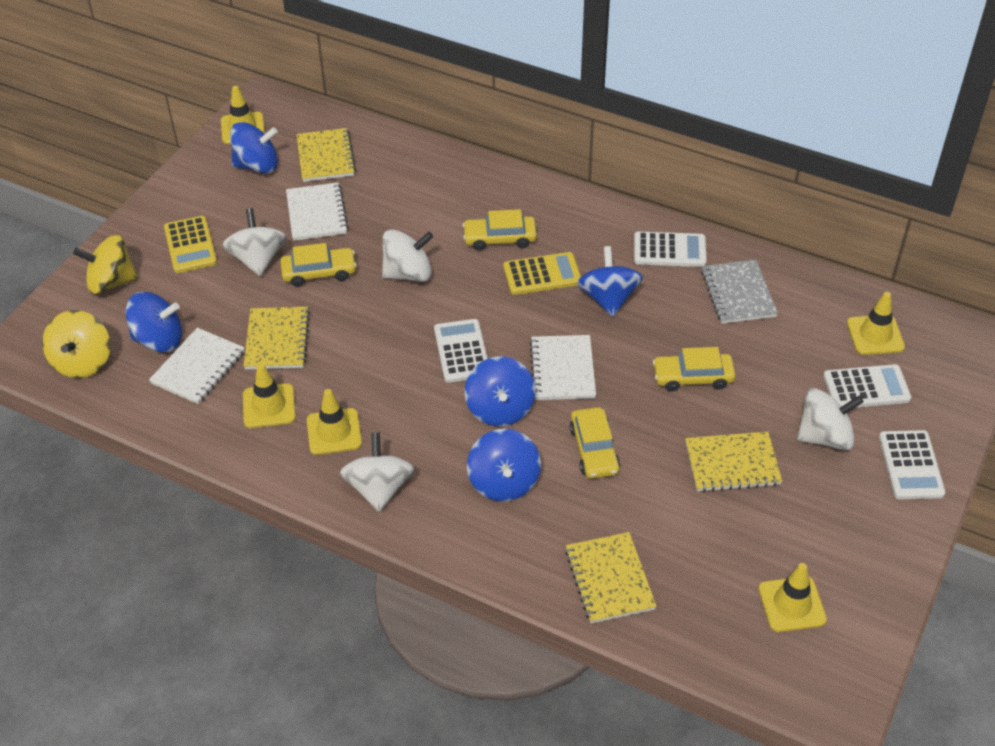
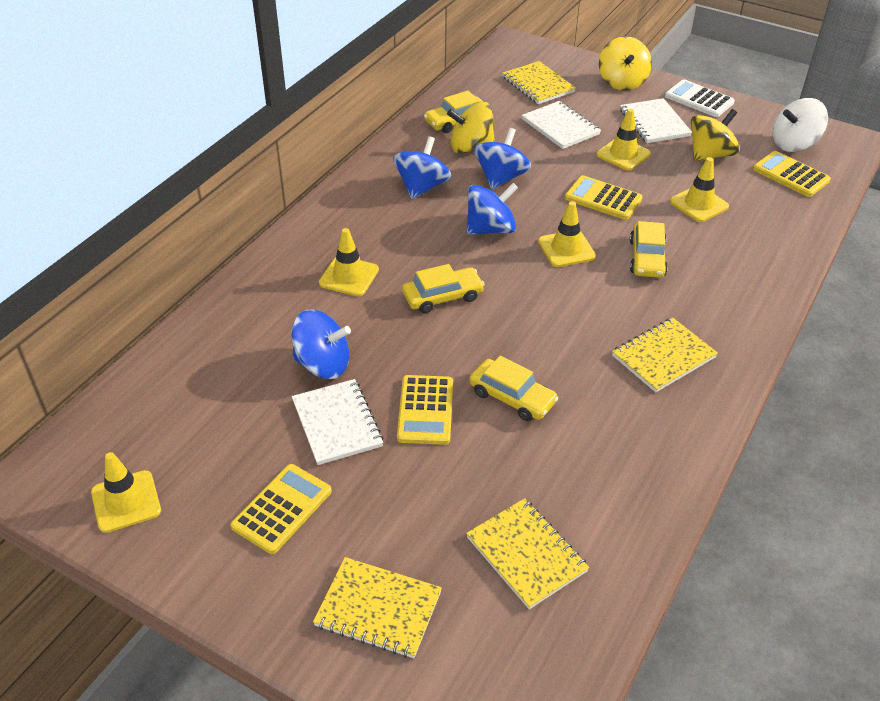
blue spinning top: 5 -> 4
grey notebook: 1 -> 0
white calculator: 4 -> 1
white spinning top: 4 -> 1
yellow calculator: 2 -> 4
yellow spinning top: 2 -> 3

